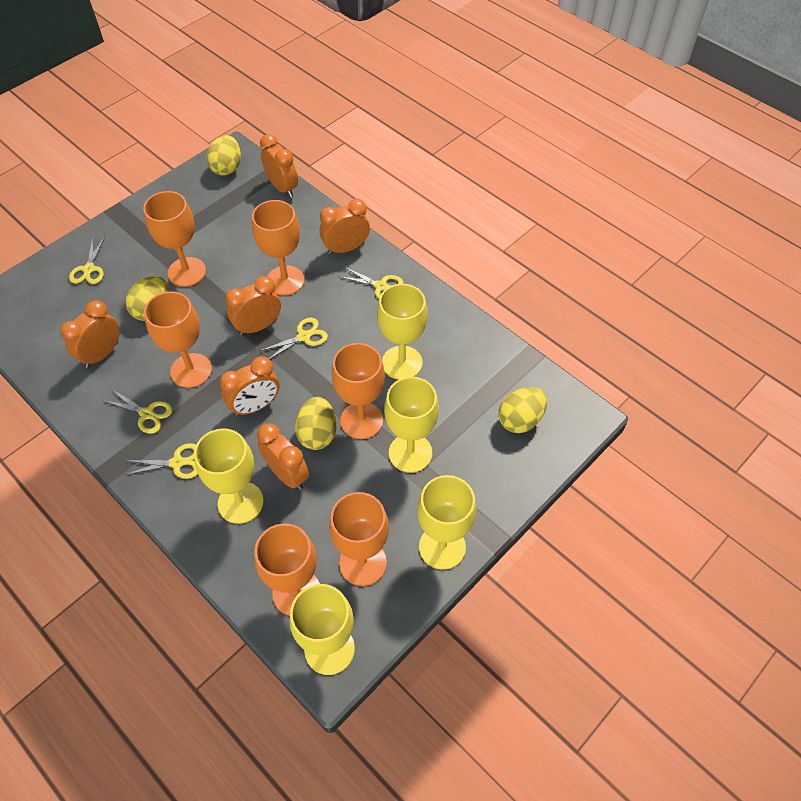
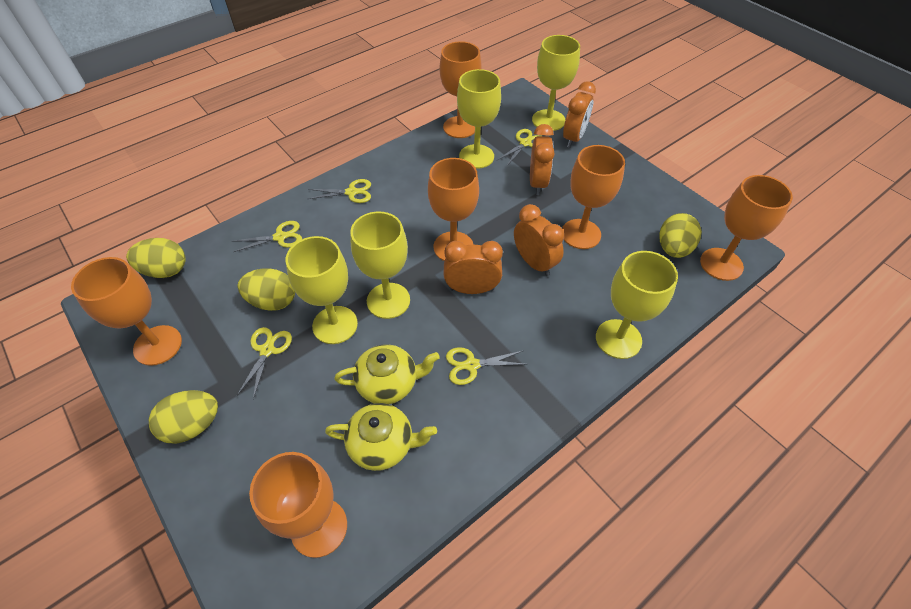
orange clock: 6 -> 4
yellow teapot: 0 -> 2

